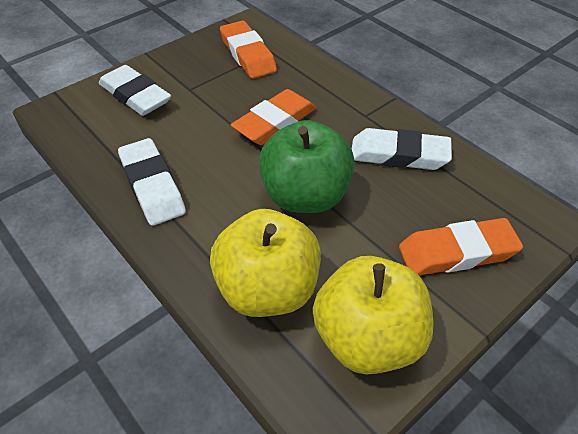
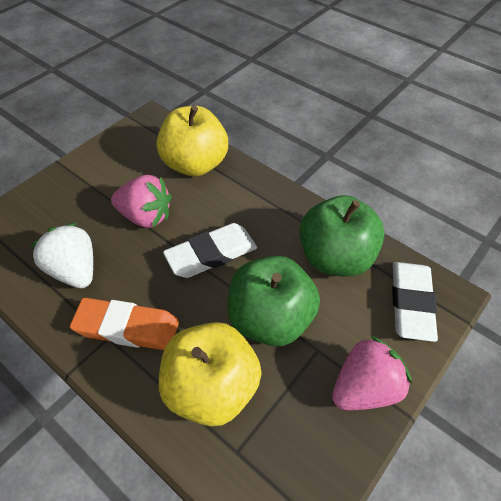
green apple: 1 -> 2
orange eraser: 3 -> 1
pink strawberry: 0 -> 2
white eraser: 3 -> 2
white strawberry: 0 -> 1

